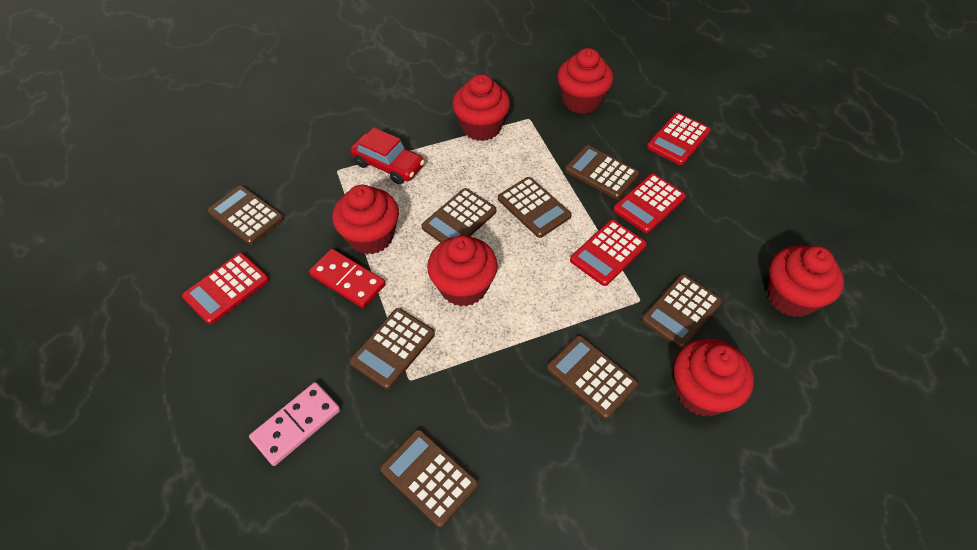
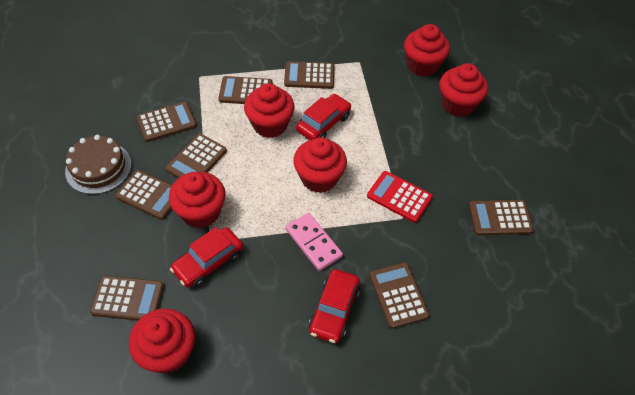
brown cake: 0 -> 1
red calculator: 4 -> 1
red car: 1 -> 3
red domino: 1 -> 0

